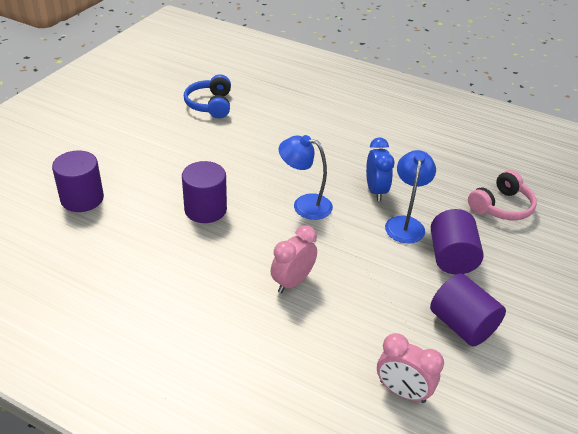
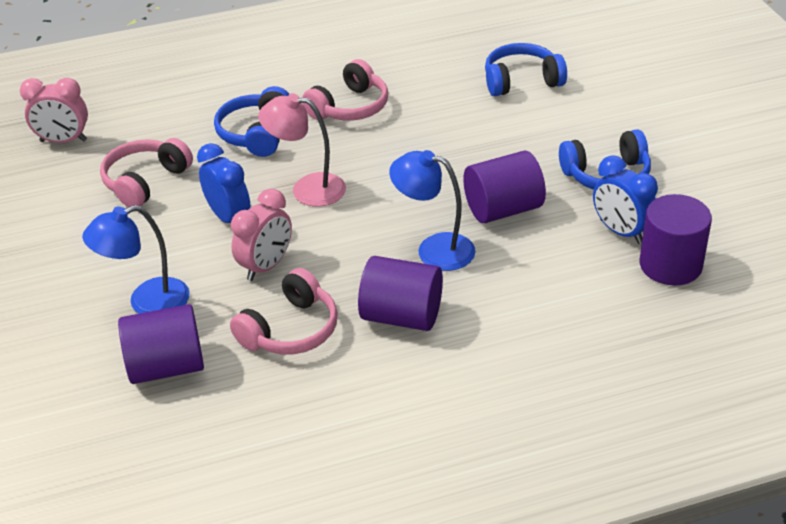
blue clock: 1 -> 2
blue headphones: 1 -> 3
pink headphones: 1 -> 3
pink lamp: 0 -> 1

